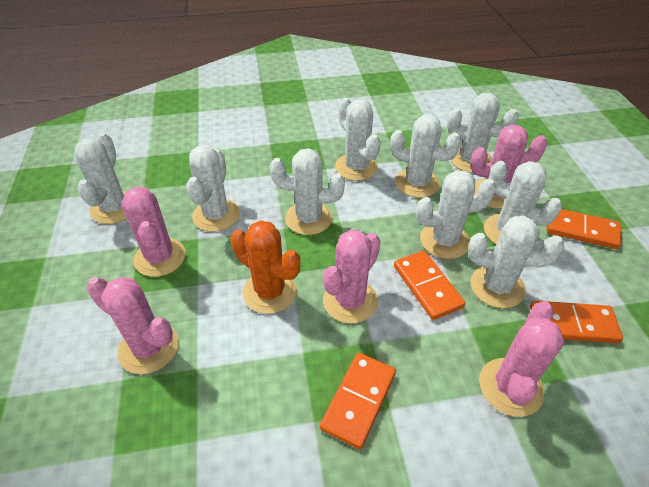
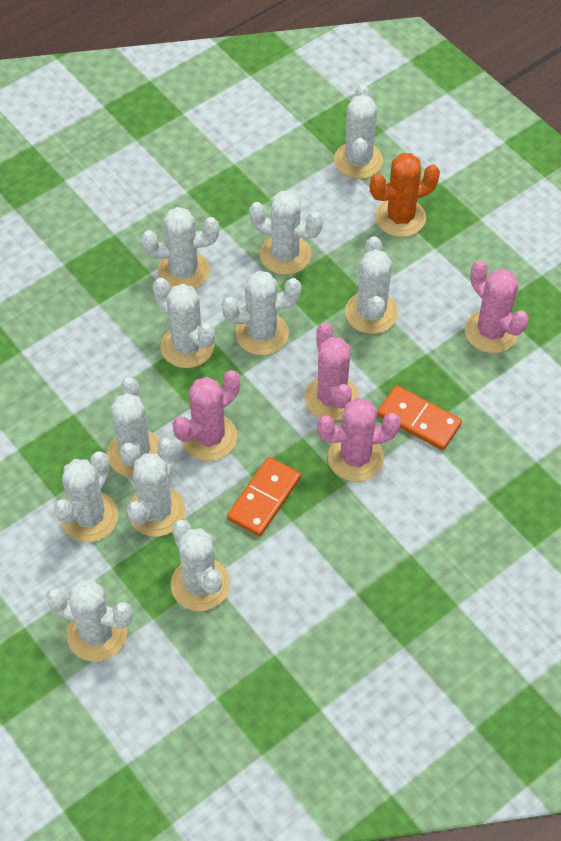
orange domino: 4 -> 2
pink cactus: 5 -> 4
white cactus: 9 -> 11

